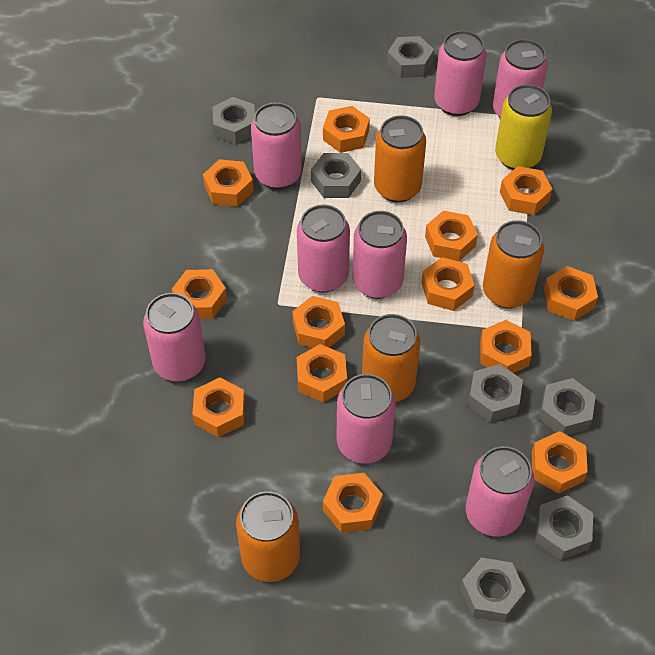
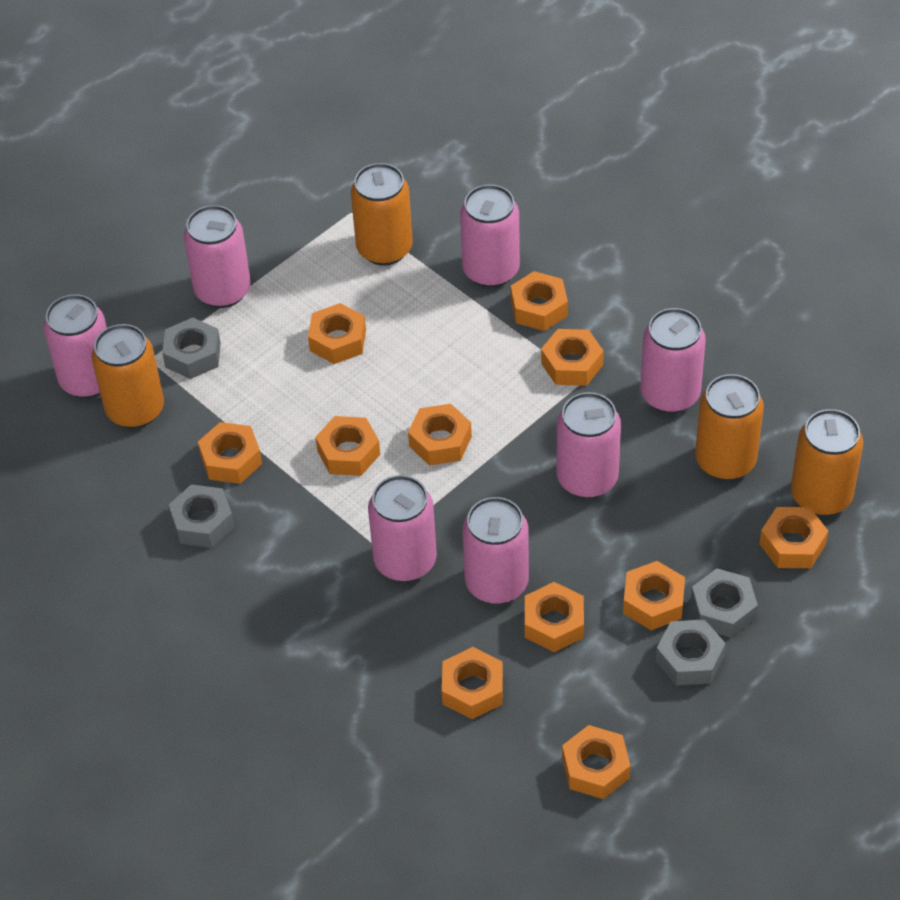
grey nut: 7 -> 4
orange nut: 13 -> 11
pink can: 8 -> 7
yellow can: 1 -> 0

